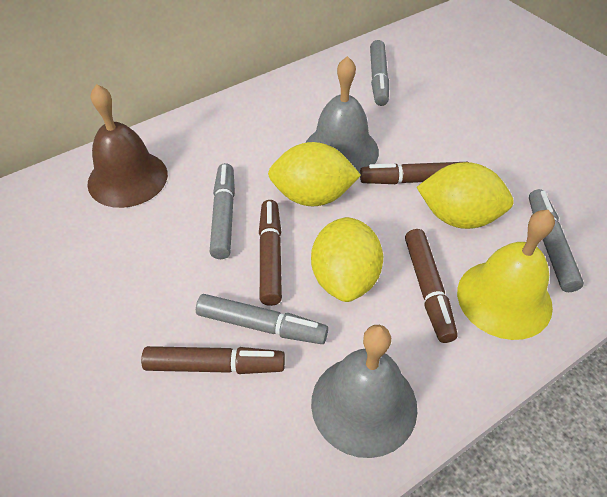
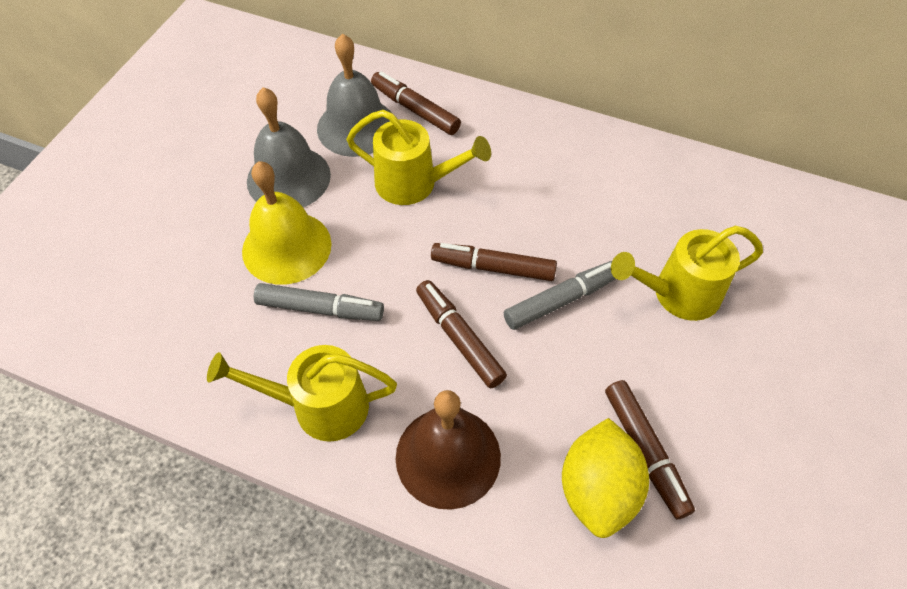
grey marker: 4 -> 2
yellow lemon: 3 -> 1
yellow watering can: 0 -> 3

